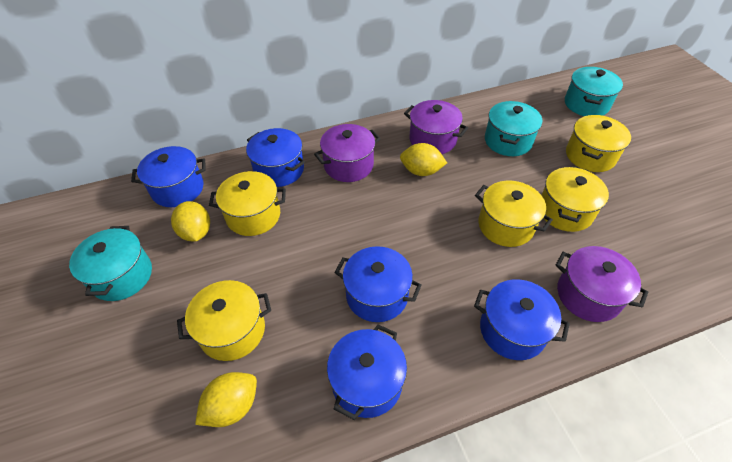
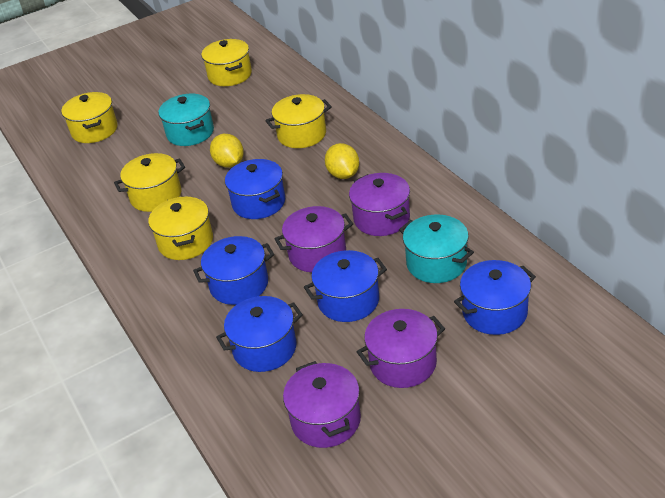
purple pot: 3 -> 4
turquoise pot: 3 -> 2
yellow lemon: 3 -> 2

